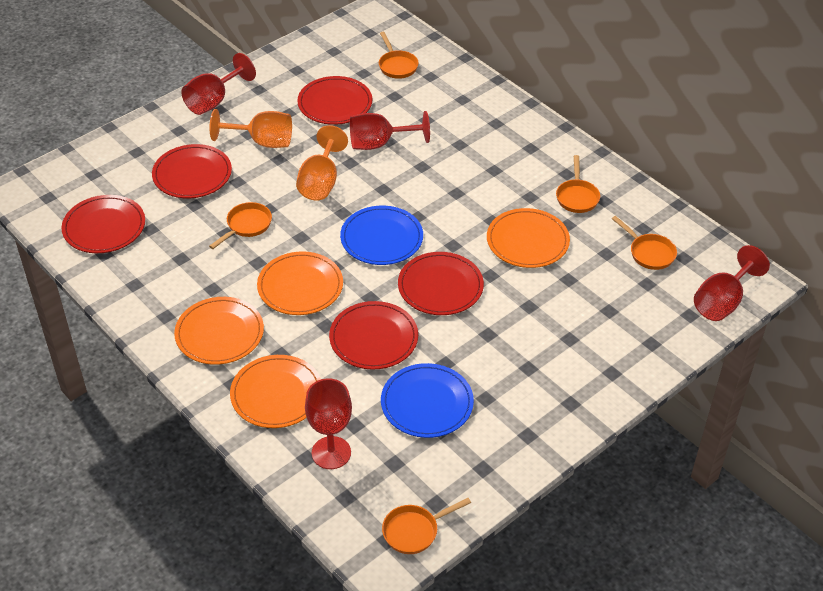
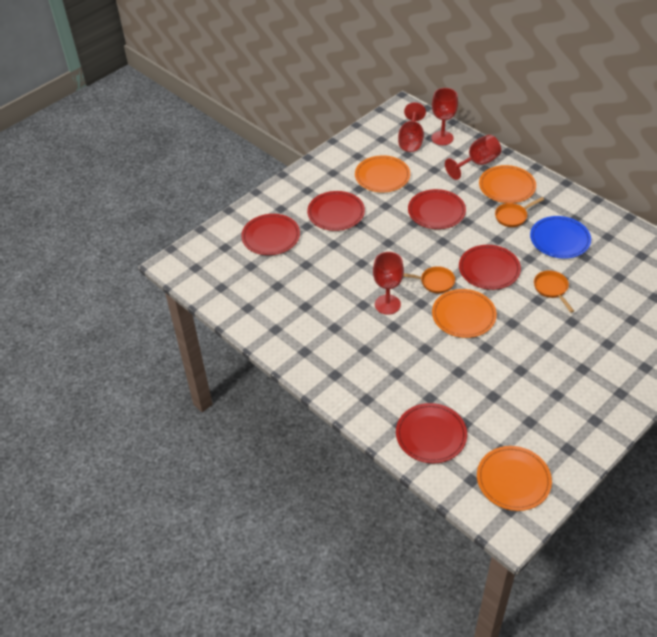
blue plate: 2 -> 1
orange goblet: 2 -> 0
orange pan: 5 -> 3

